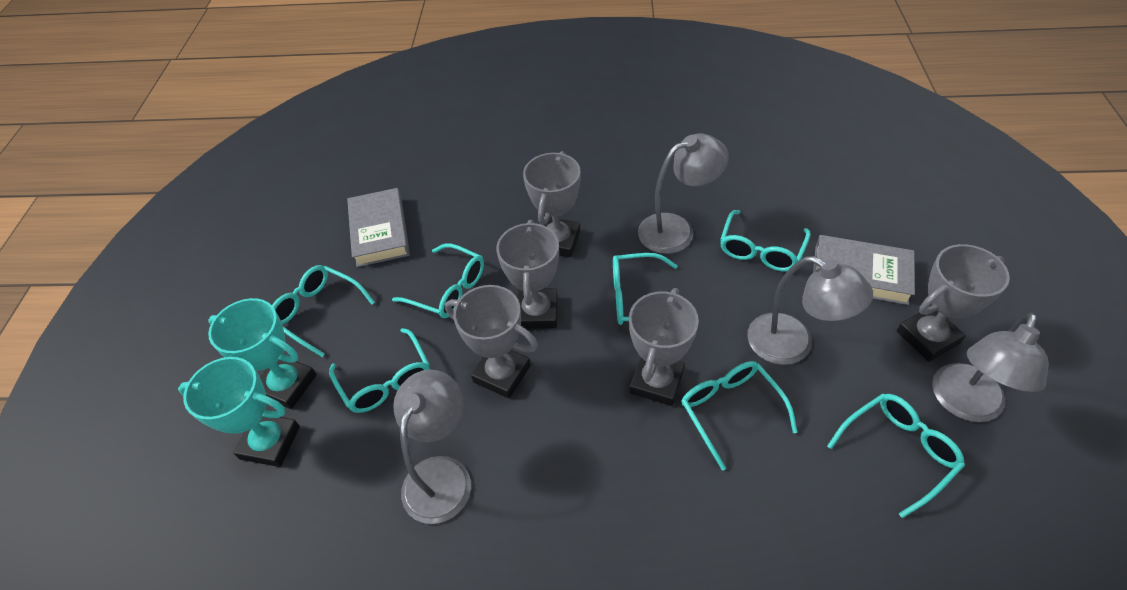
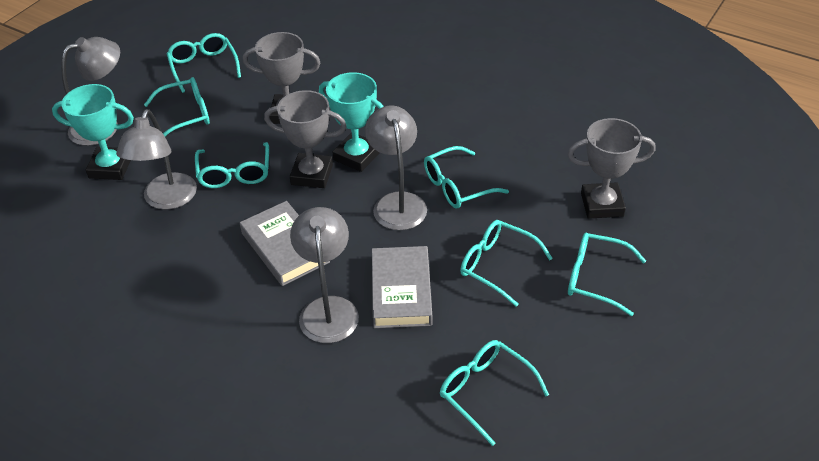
grey trophy: 5 -> 3

